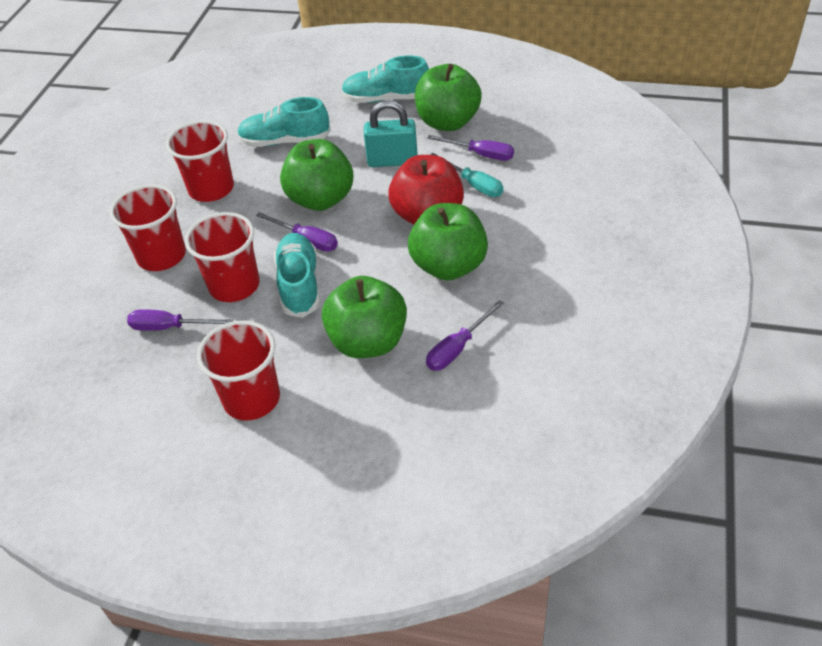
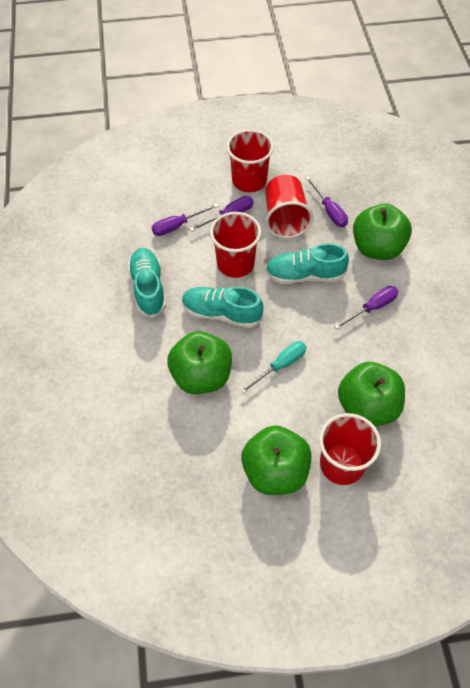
red apple: 1 -> 0
turquoise padlock: 1 -> 0

